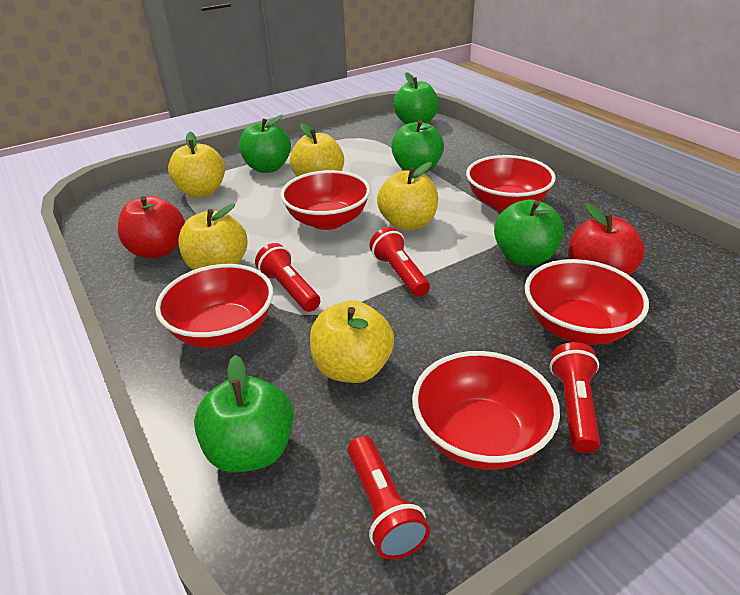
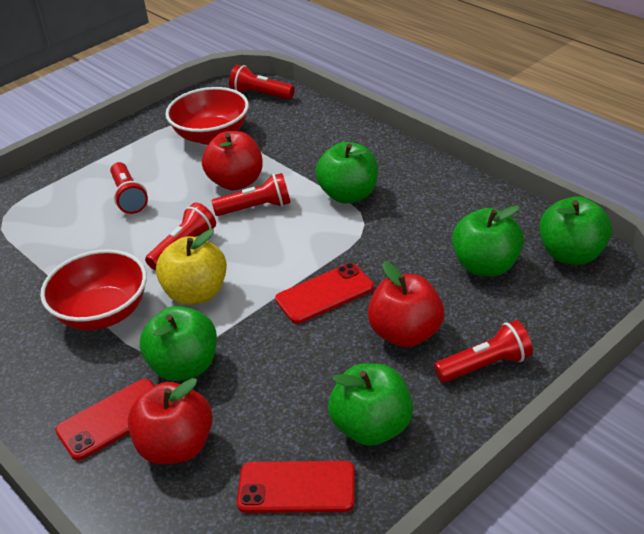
red apple: 2 -> 3
red bowl: 5 -> 2
red flashlight: 4 -> 5
red phone: 0 -> 3
yellow apple: 5 -> 1

